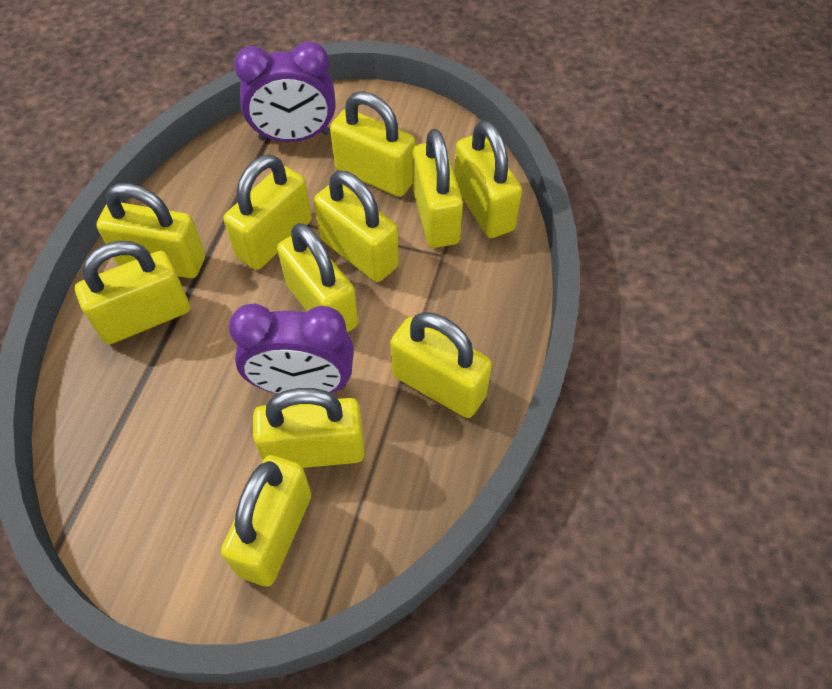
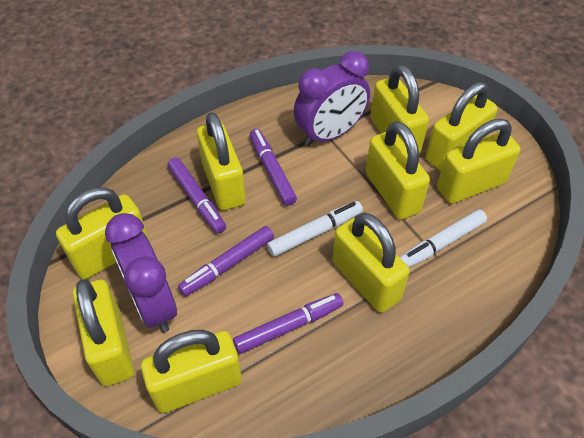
purple marker: 0 -> 4
white marker: 0 -> 2
yellow padlock: 11 -> 9

